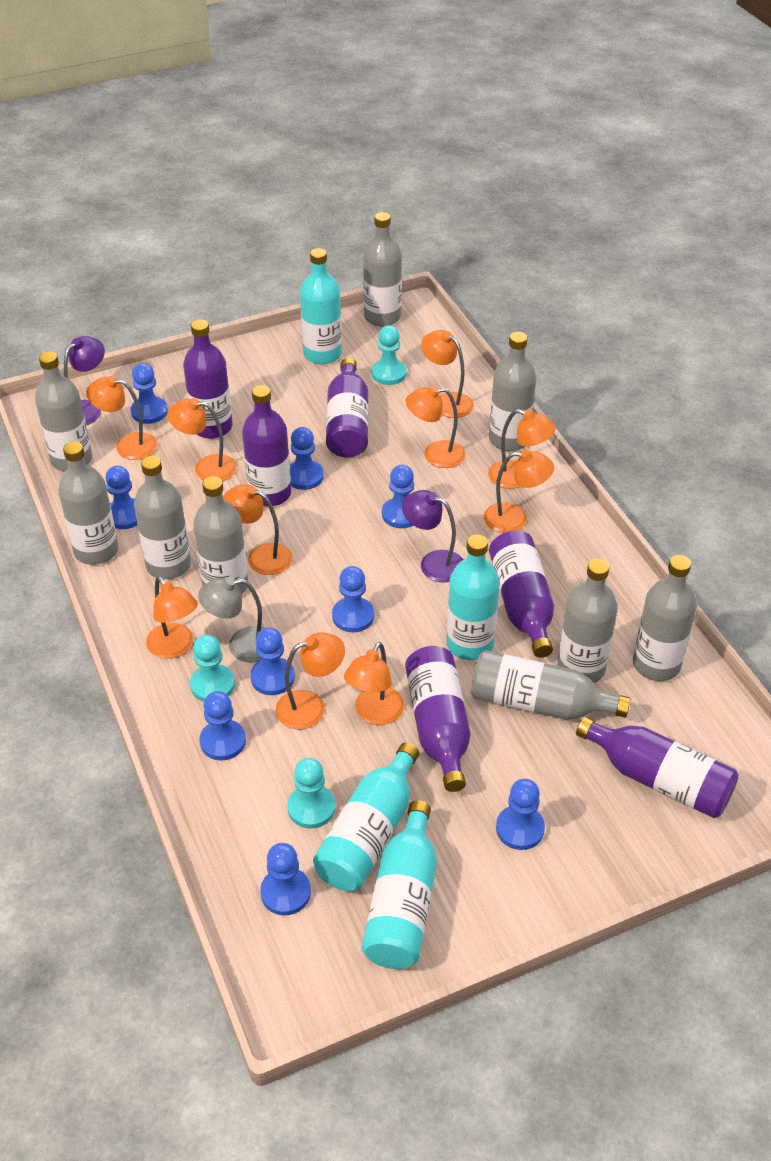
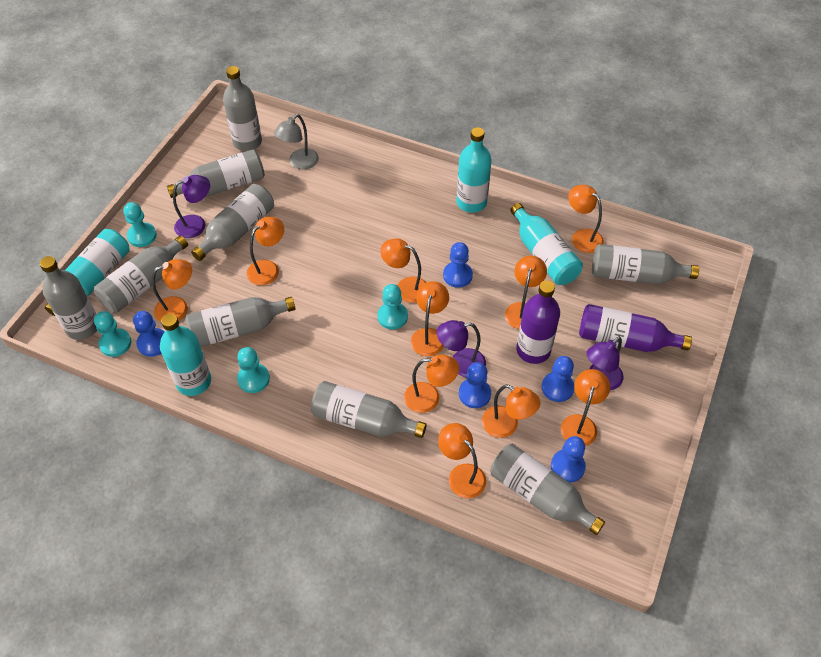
blue pawn: 9 -> 5
purple bottle: 6 -> 2
purple lamp: 2 -> 3
turquoise pawn: 3 -> 4

